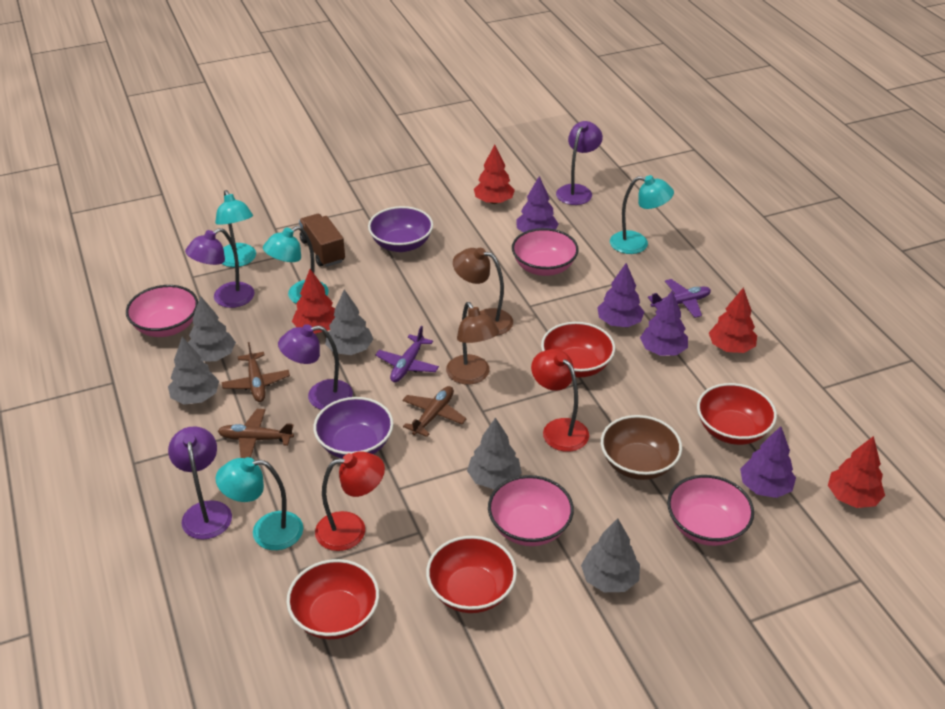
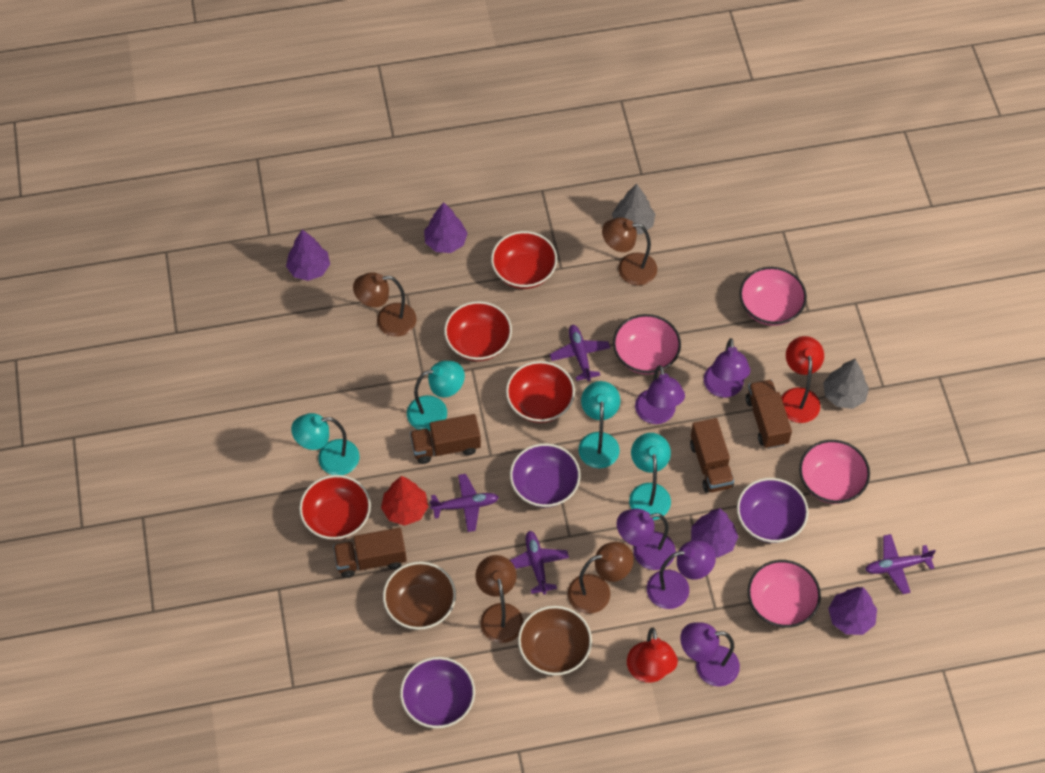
brown bowl: 1 -> 2
brown lamp: 2 -> 4
brown plane: 3 -> 0
brown truck: 1 -> 4
grey tree: 5 -> 2
purple bowl: 2 -> 3
purple lamp: 4 -> 5
purple plane: 2 -> 4
red tree: 4 -> 1

